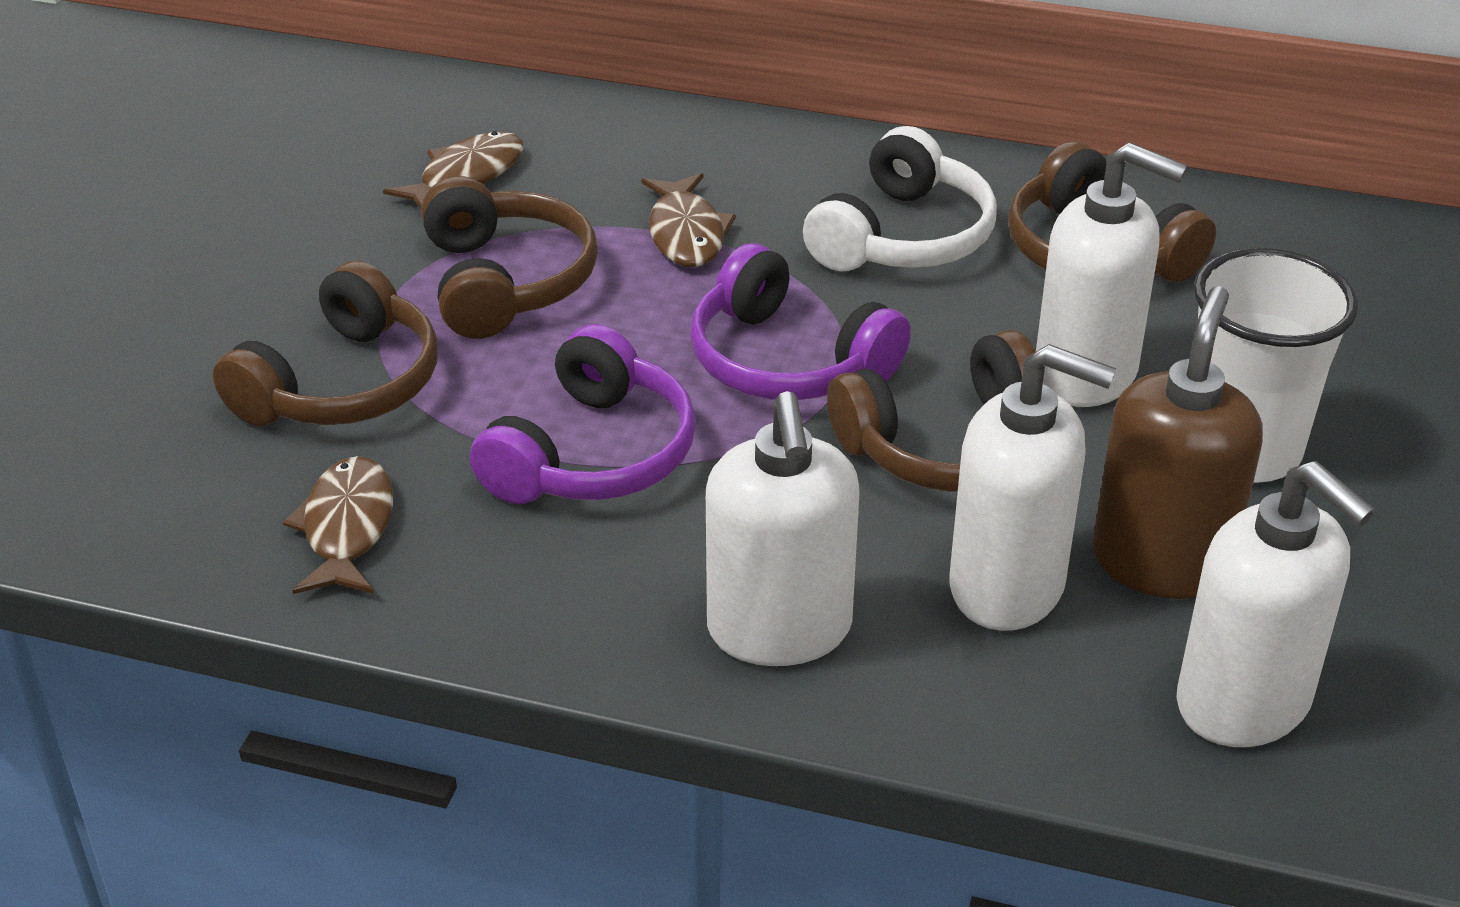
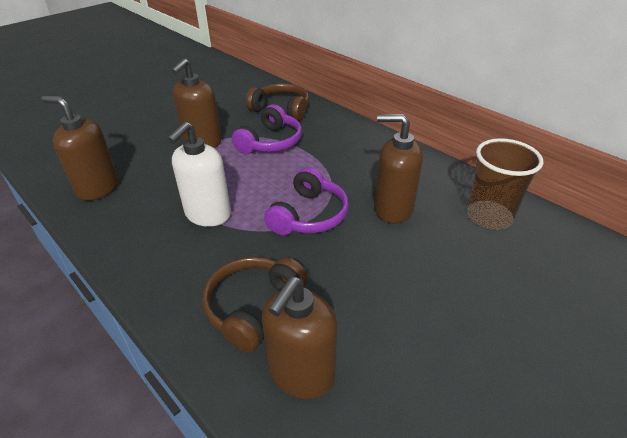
brown cup: 0 -> 1
brown fish: 3 -> 0
brown headphones: 4 -> 2
brown soap dispenser: 1 -> 4
white cup: 1 -> 0
white headphones: 1 -> 0
white soap dispenser: 4 -> 1

